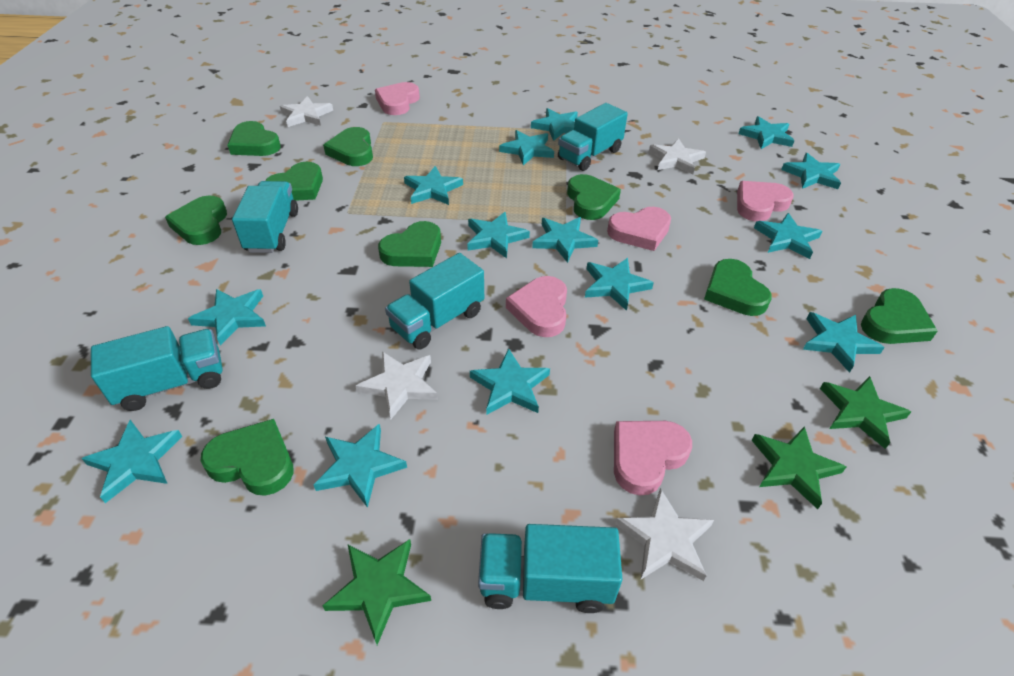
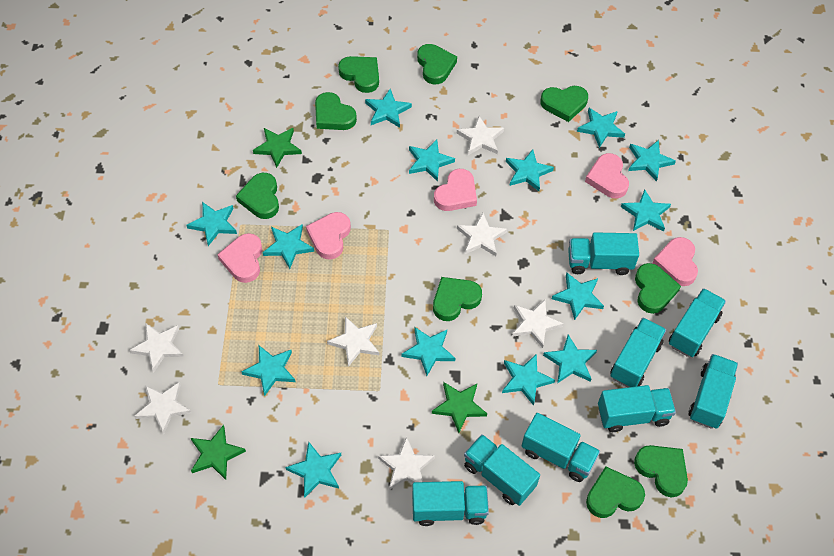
turquoise truck: 5 -> 8
white star: 4 -> 7

